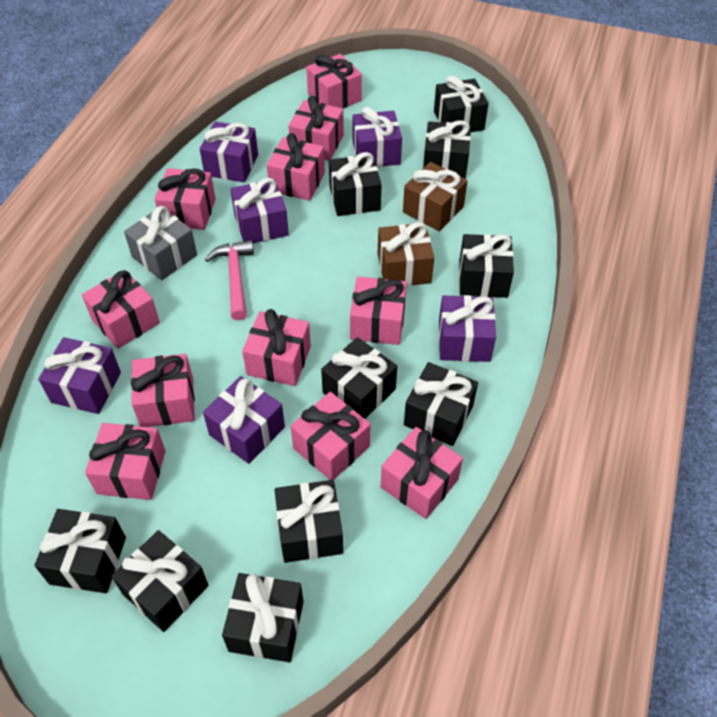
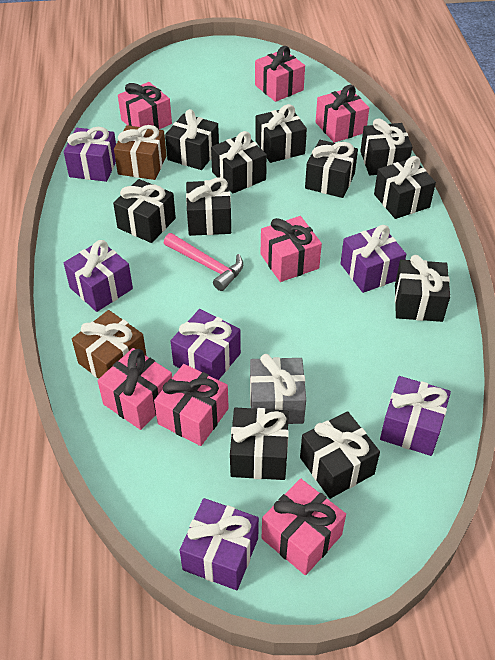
black gift: 10 -> 11
pink gift: 11 -> 7

